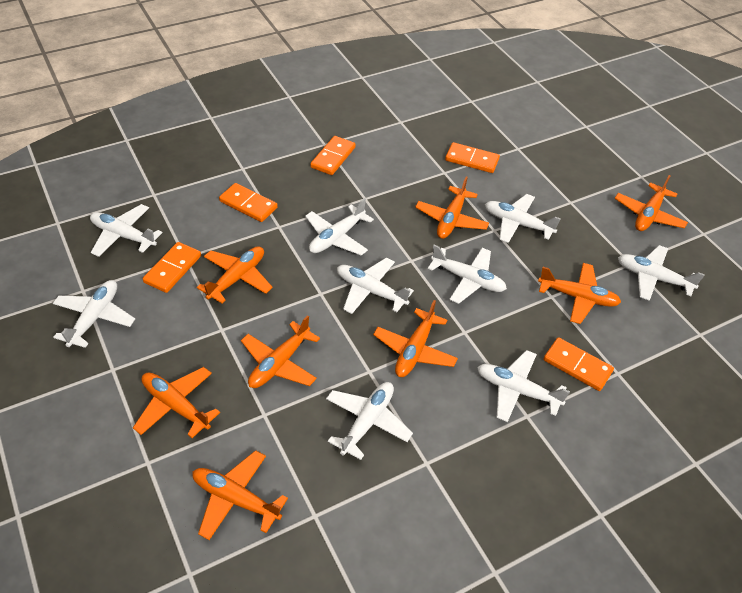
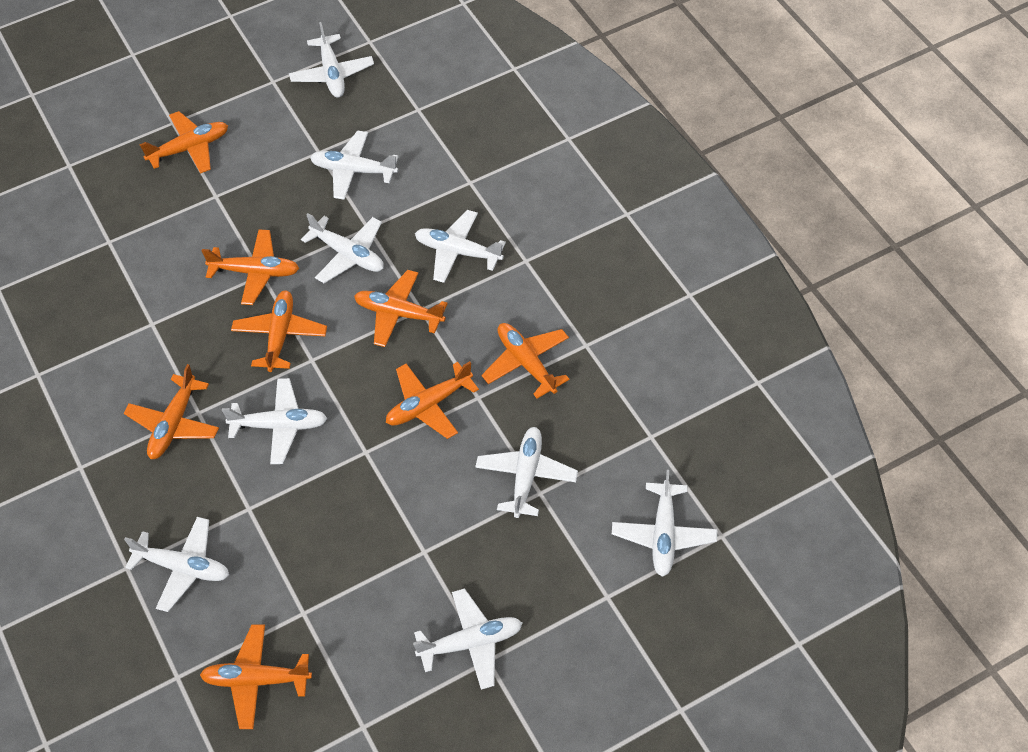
orange domino: 5 -> 0

